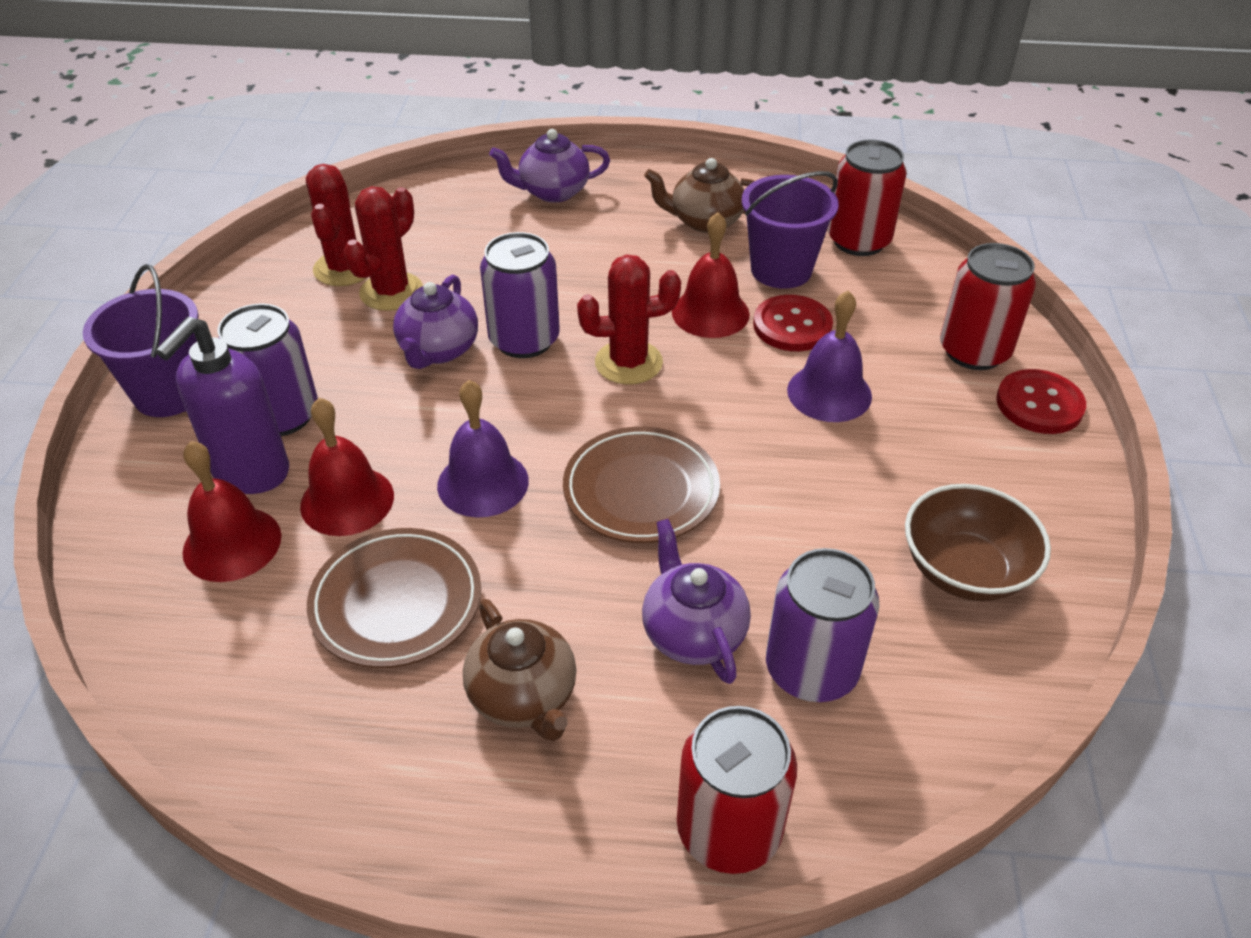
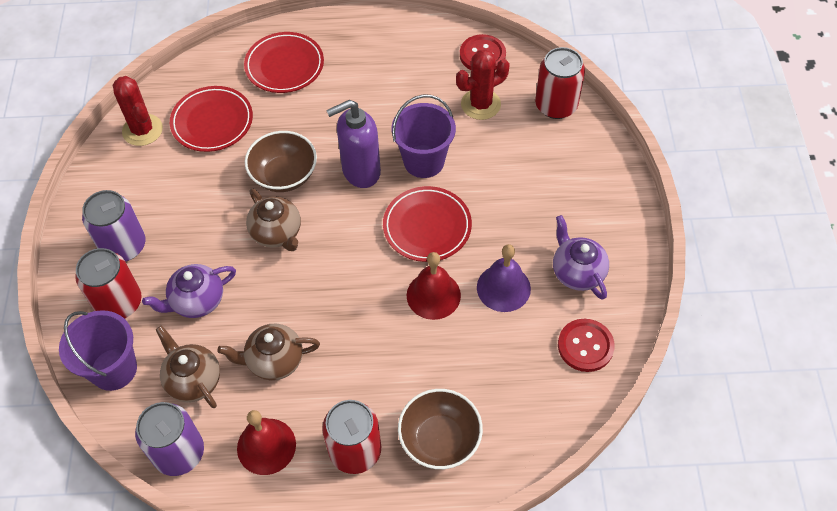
brown bowl: 1 -> 2
brown plate: 2 -> 0
brown teapot: 2 -> 3
purple bell: 2 -> 1
purple can: 3 -> 2
purple teapot: 3 -> 2
red bell: 3 -> 2
red cactus: 3 -> 2
red plate: 0 -> 3

